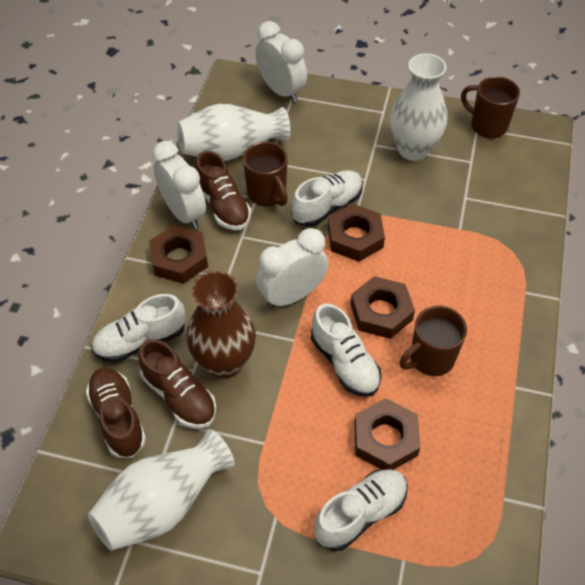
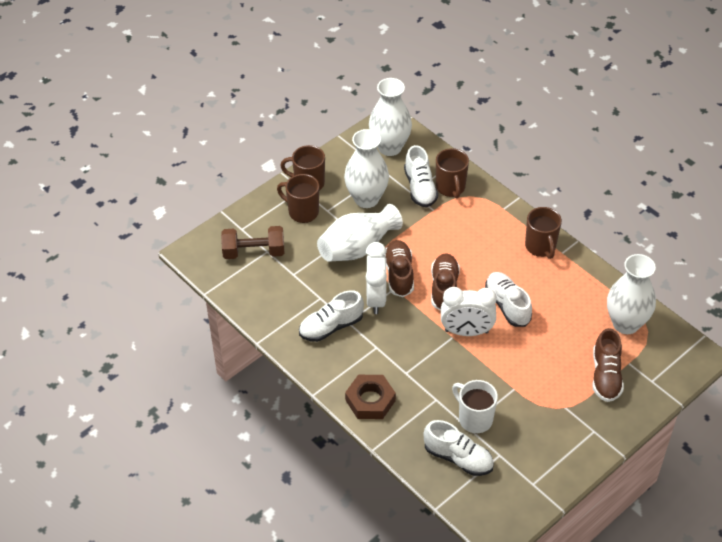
brown dumbbell: 0 -> 1
brown mug: 3 -> 4
brown nut: 4 -> 1
brown vase: 1 -> 0
white clock: 3 -> 2
white mug: 0 -> 1
white vase: 3 -> 4

